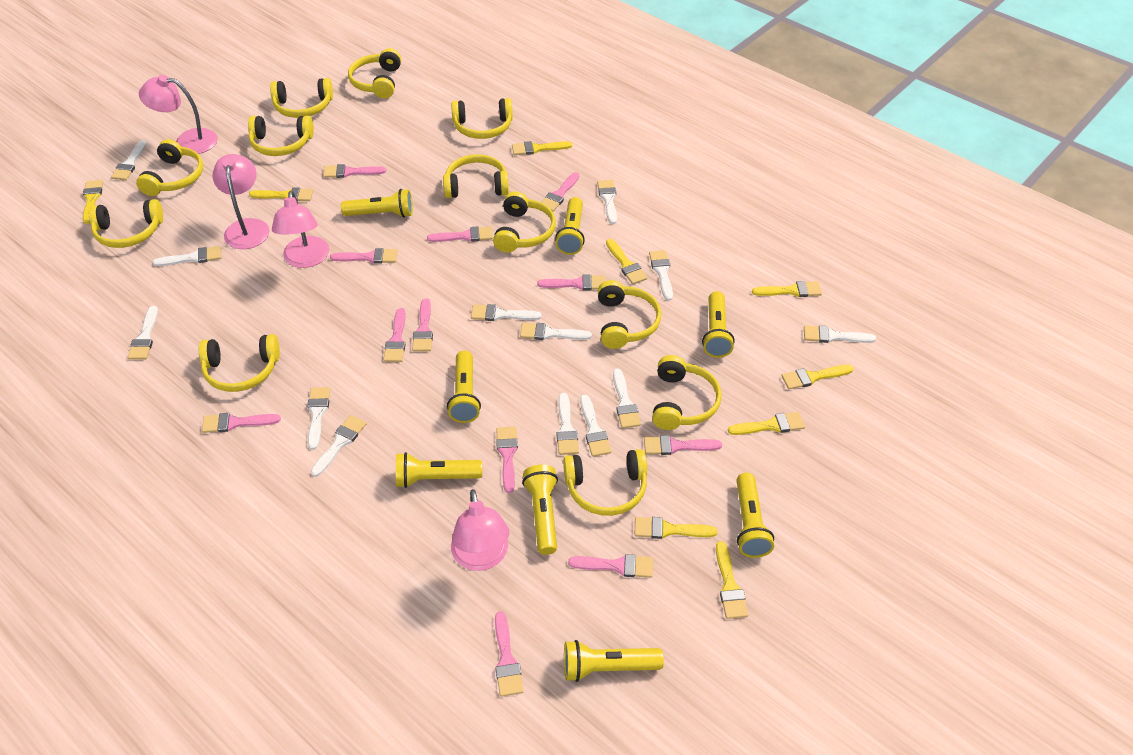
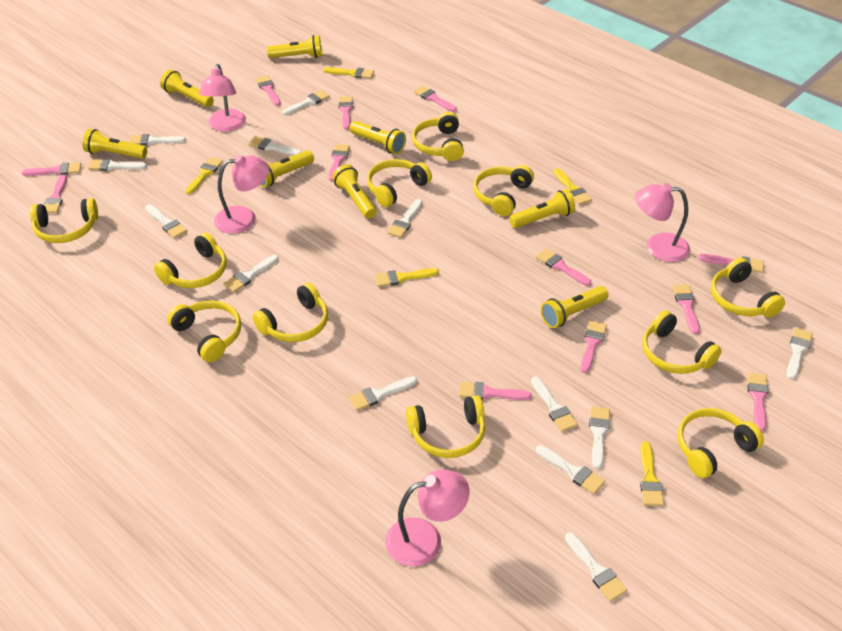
yellow brush: 9 -> 5
yellow headphones: 12 -> 11

